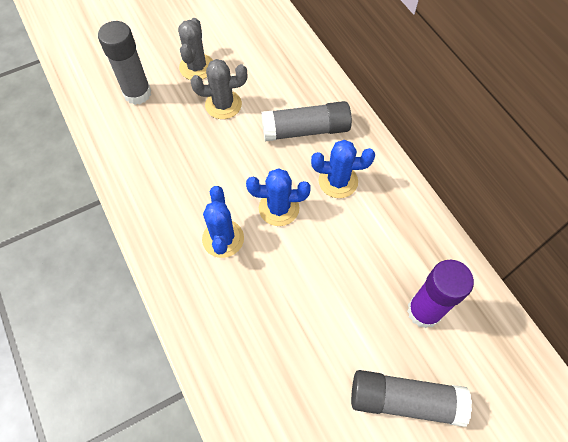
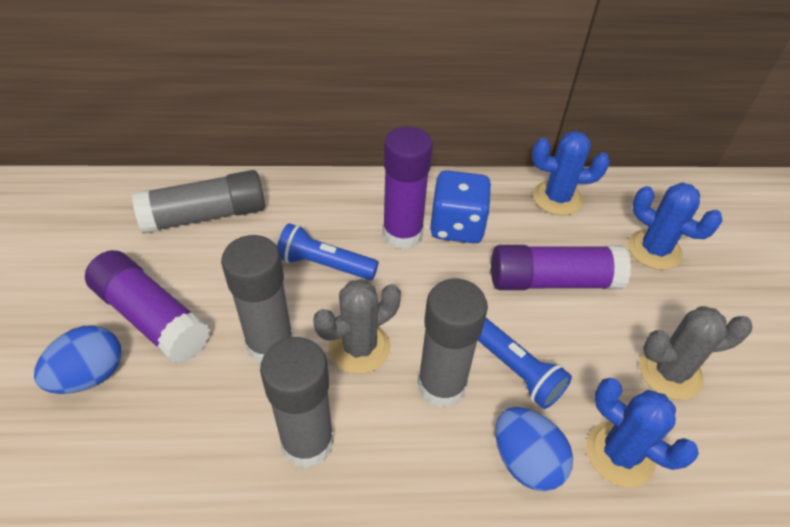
blue dice: 0 -> 1
blue egg: 0 -> 2
blue flashlight: 0 -> 2
grey glue stick: 3 -> 4
purple glue stick: 1 -> 3

